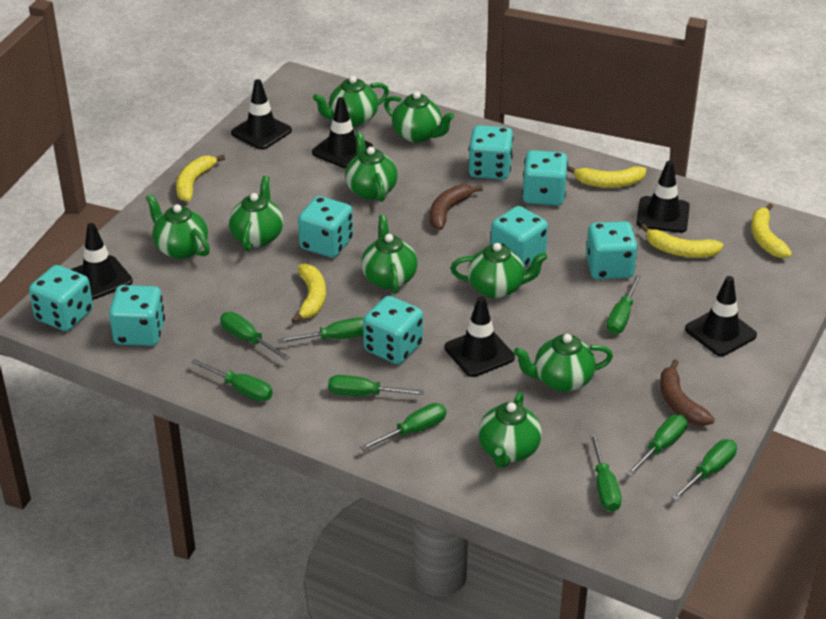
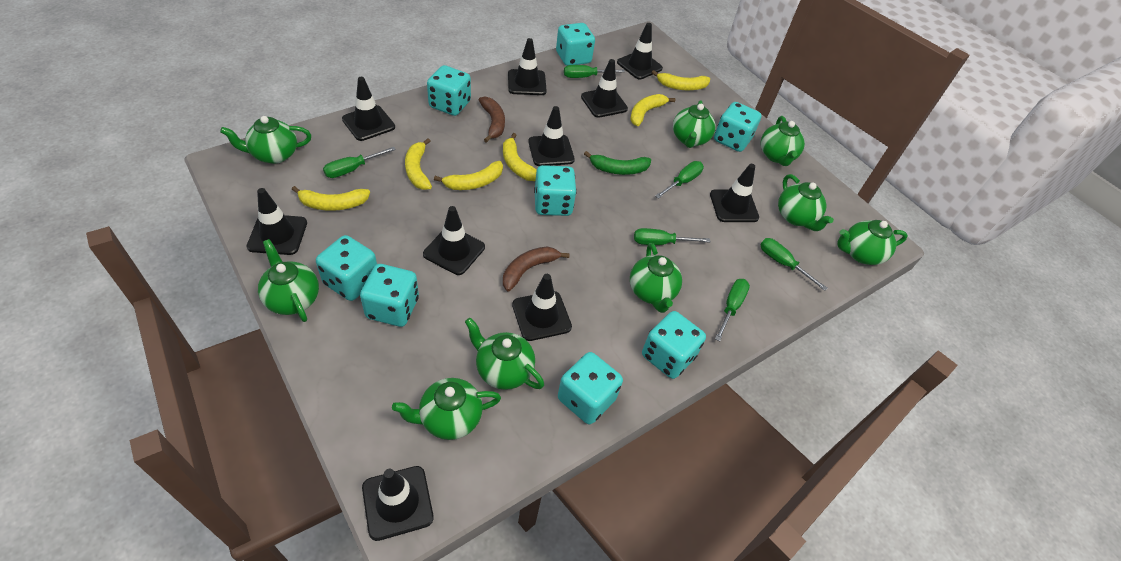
black traffic cone: 6 -> 10
green banana: 0 -> 1
green screwdriver: 9 -> 6
yellow banana: 5 -> 6

